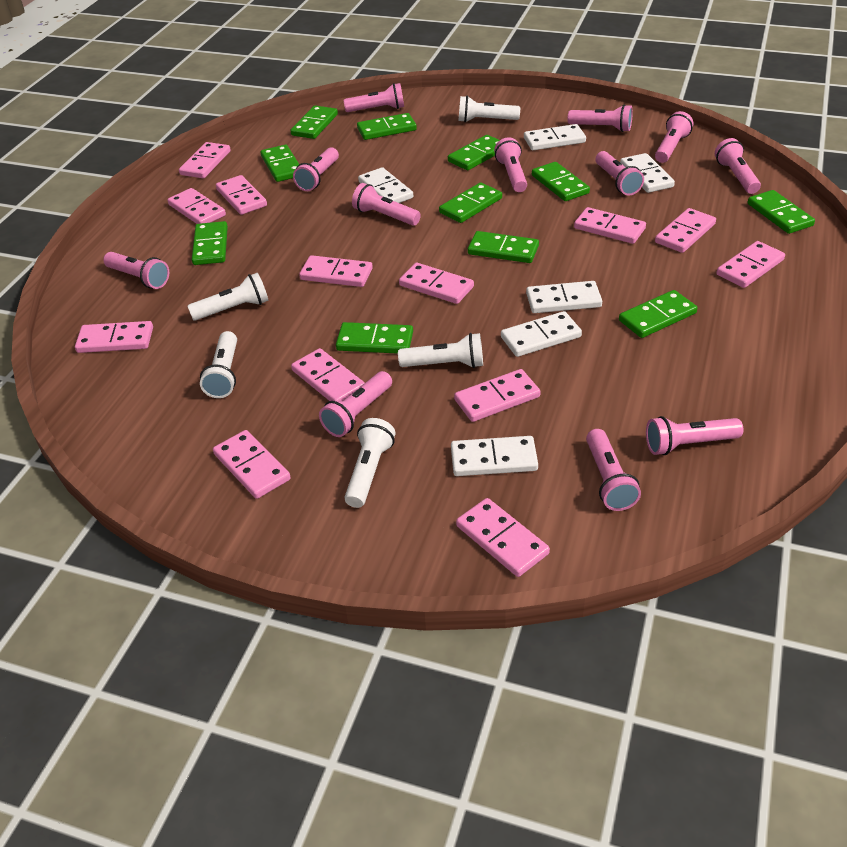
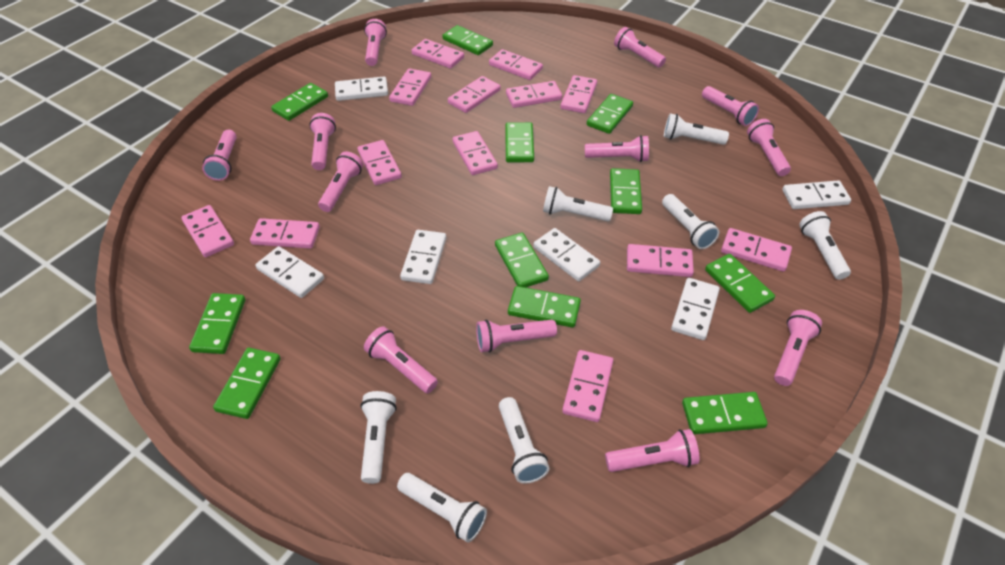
white flashlight: 5 -> 7

